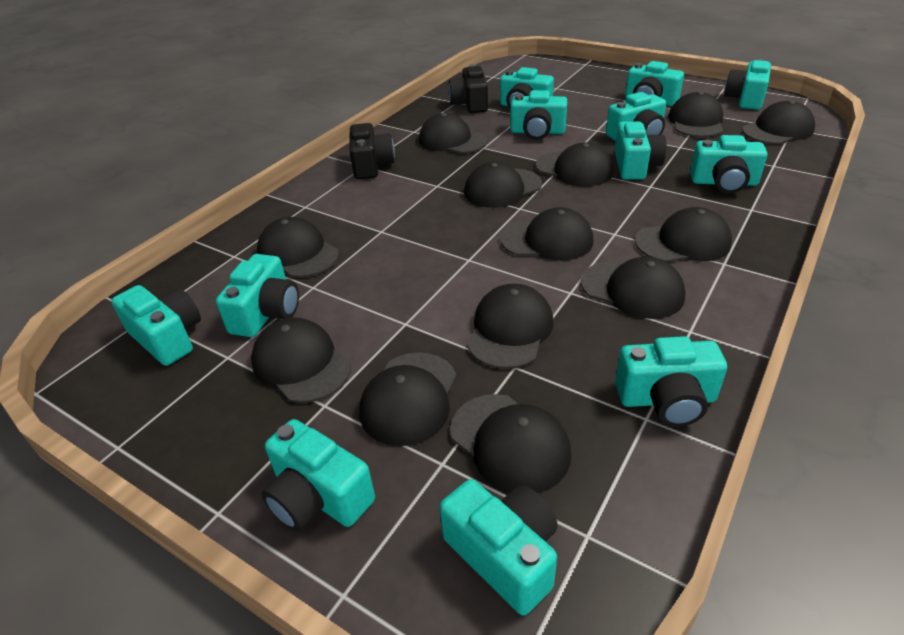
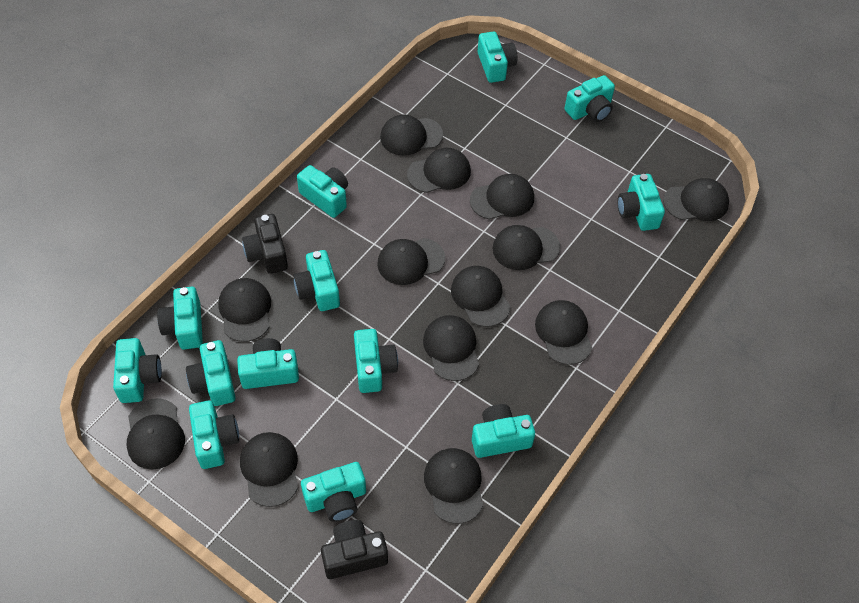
turquoise camera: 12 -> 13

